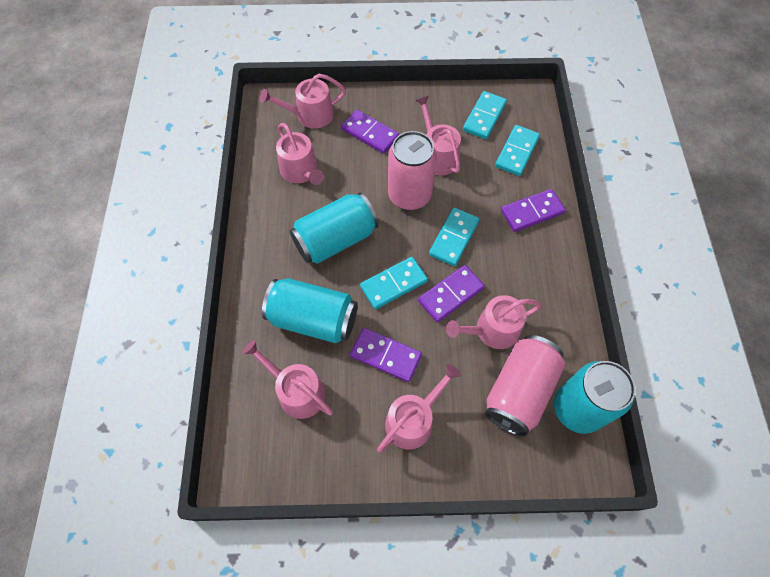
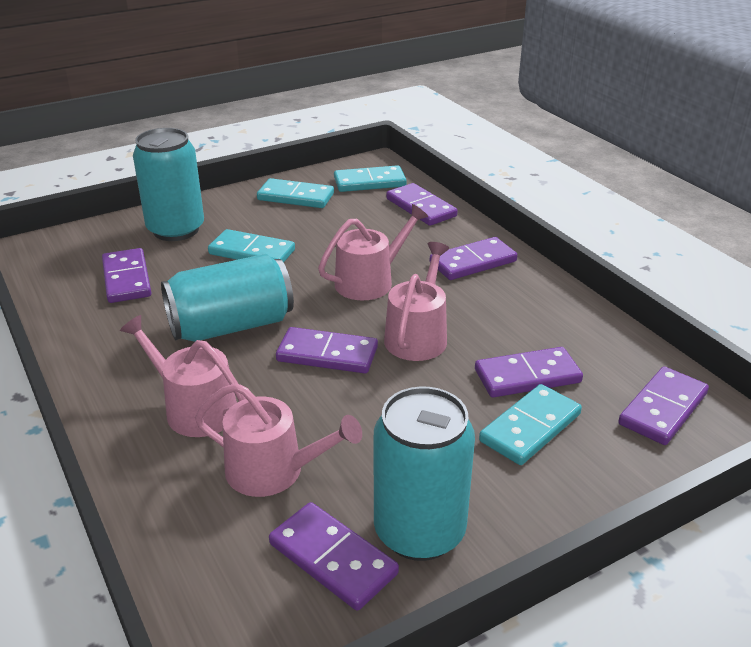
pink can: 2 -> 0
pink watering can: 6 -> 4
purple domino: 4 -> 7

